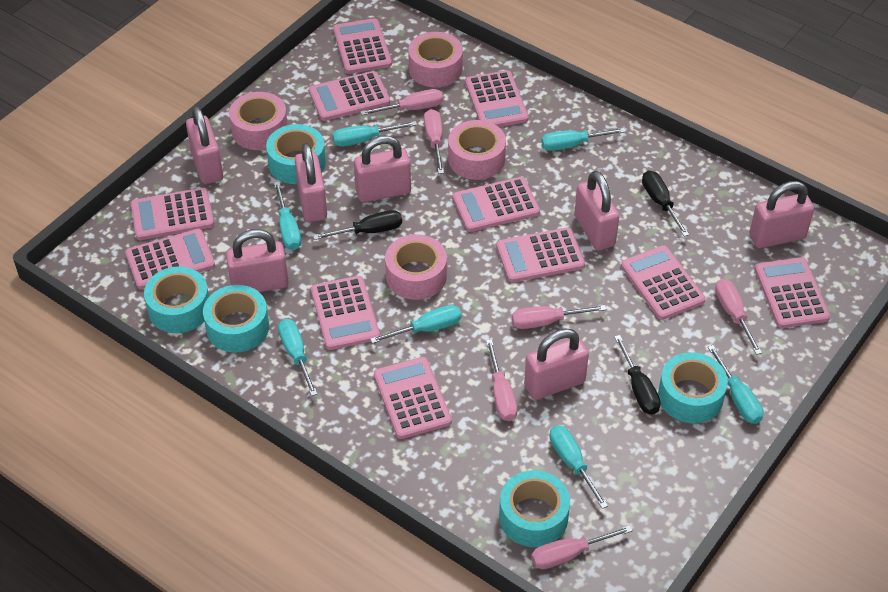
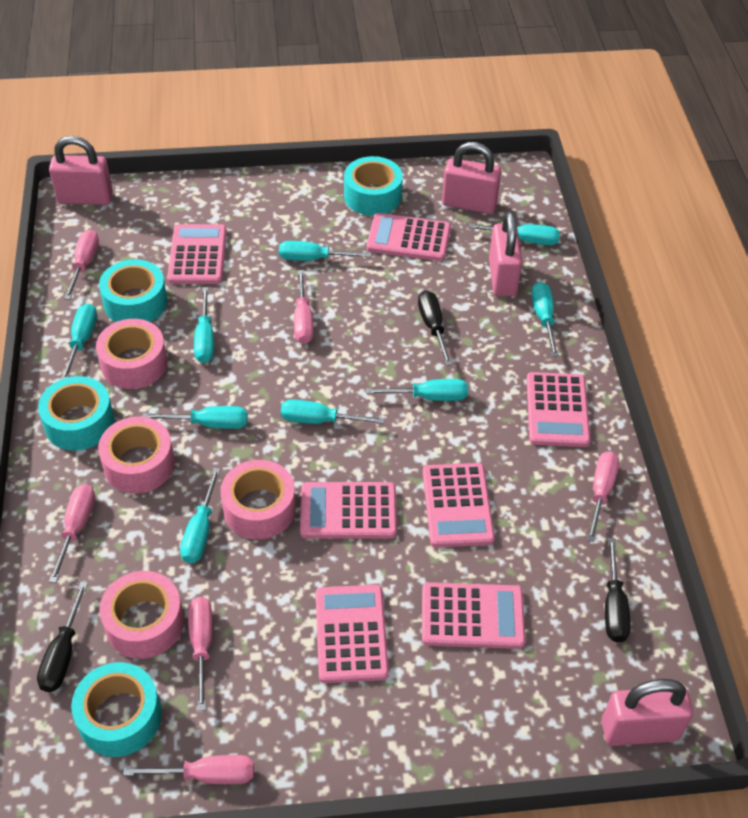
pink calculator: 11 -> 7
pink padlock: 7 -> 4
turquoise screwdriver: 7 -> 9
turquoise tape: 5 -> 4

